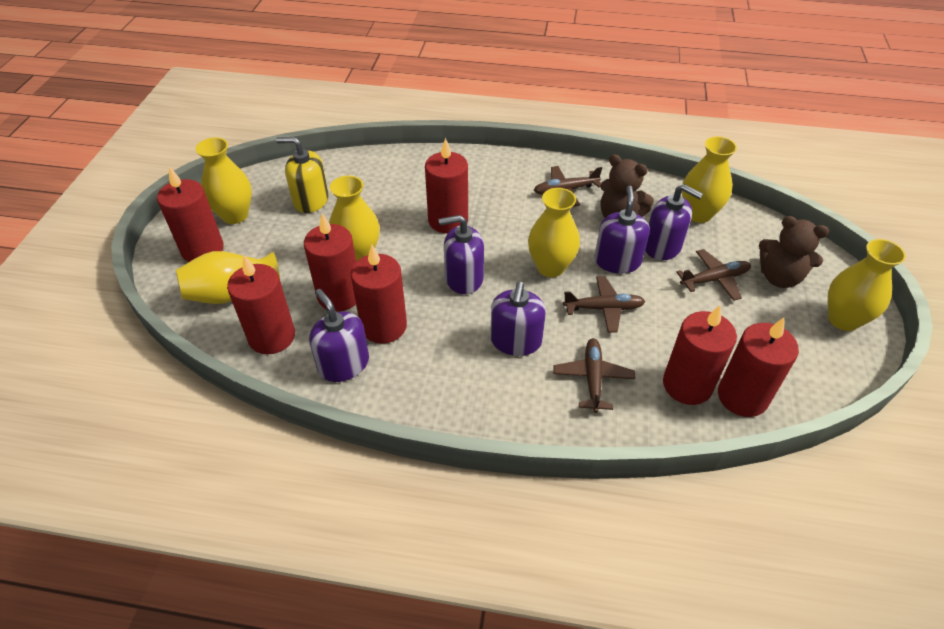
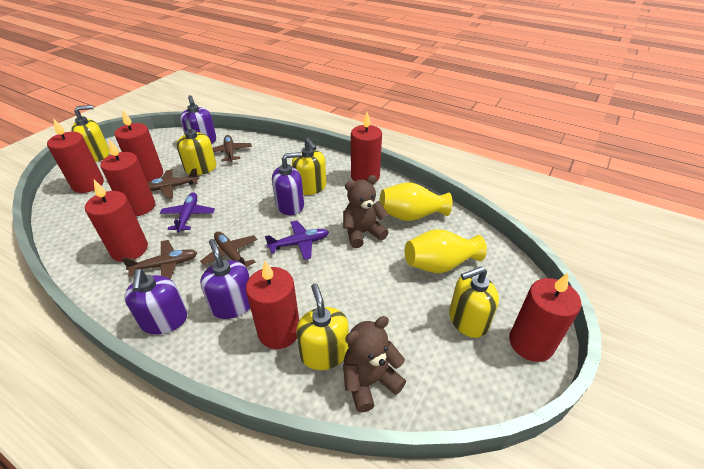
purple plane: 0 -> 2
purple soap dispenser: 5 -> 4
yellow soap dispenser: 1 -> 5
yellow vase: 6 -> 2

